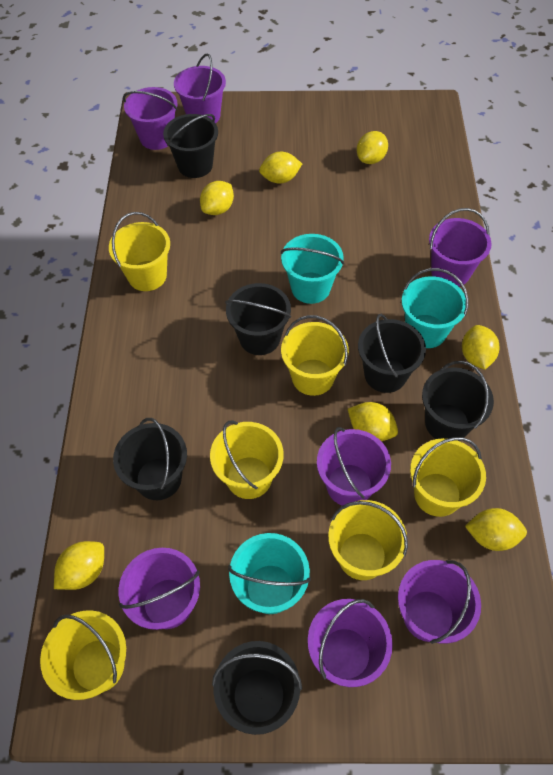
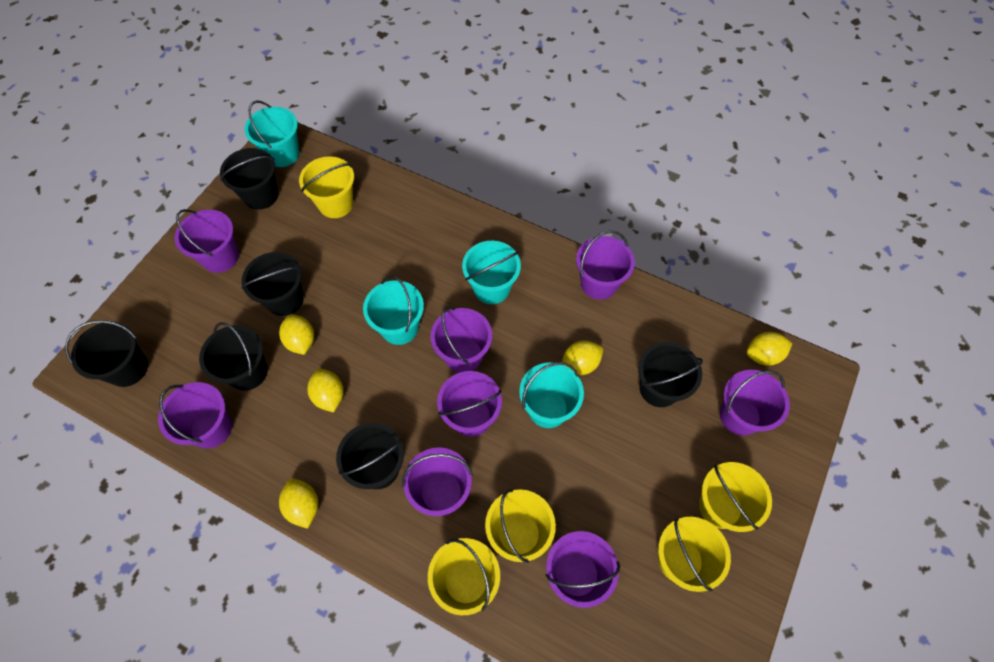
purple bucket: 7 -> 8
turquoise bucket: 3 -> 4
yellow bucket: 6 -> 5
yellow lemon: 7 -> 5

